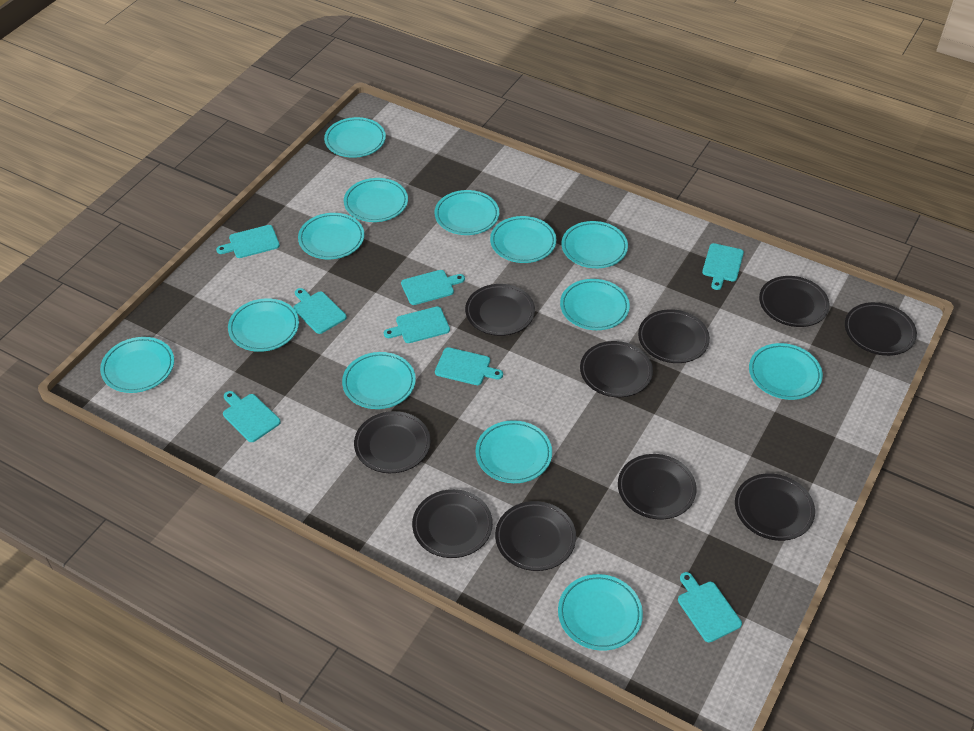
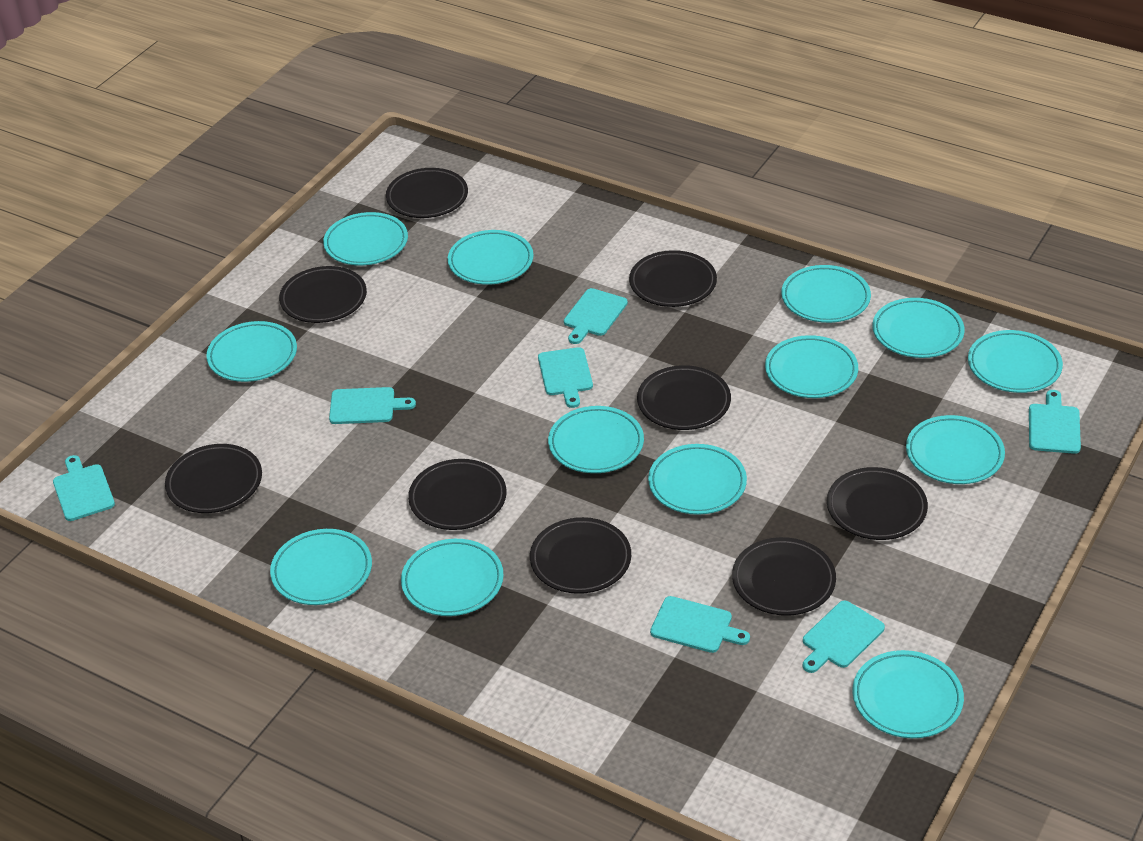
black plate: 10 -> 9
turquoise cutting board: 8 -> 7

